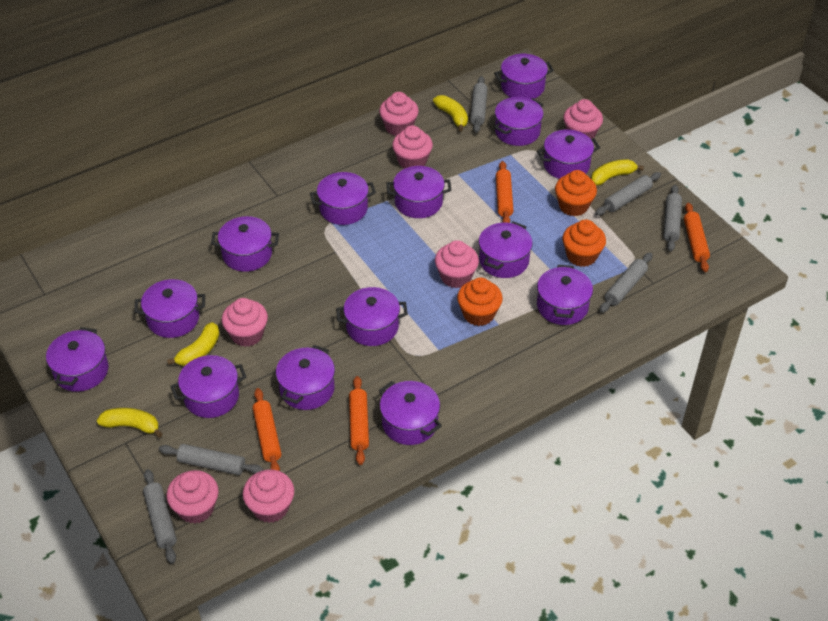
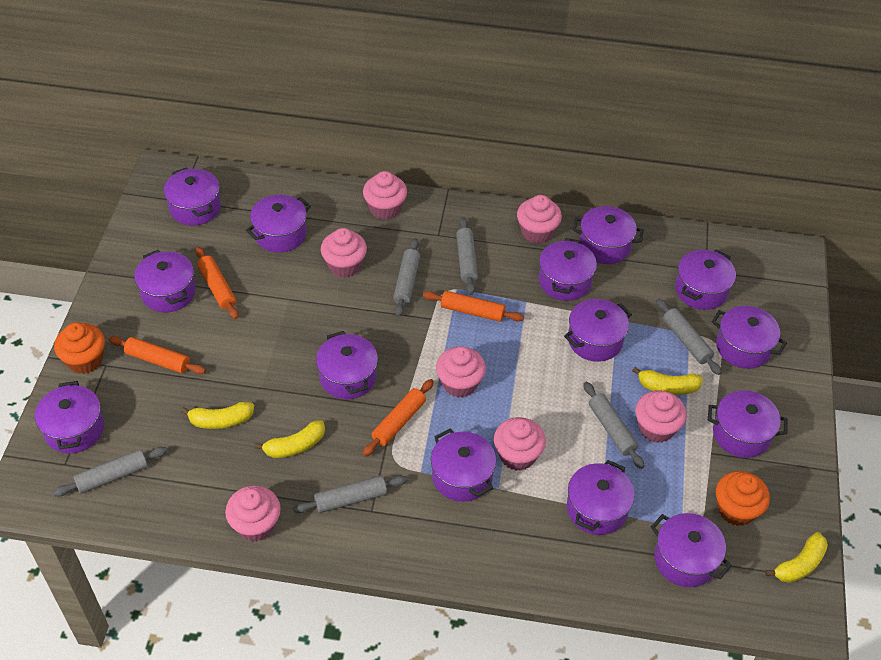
orange cupcake: 3 -> 2

